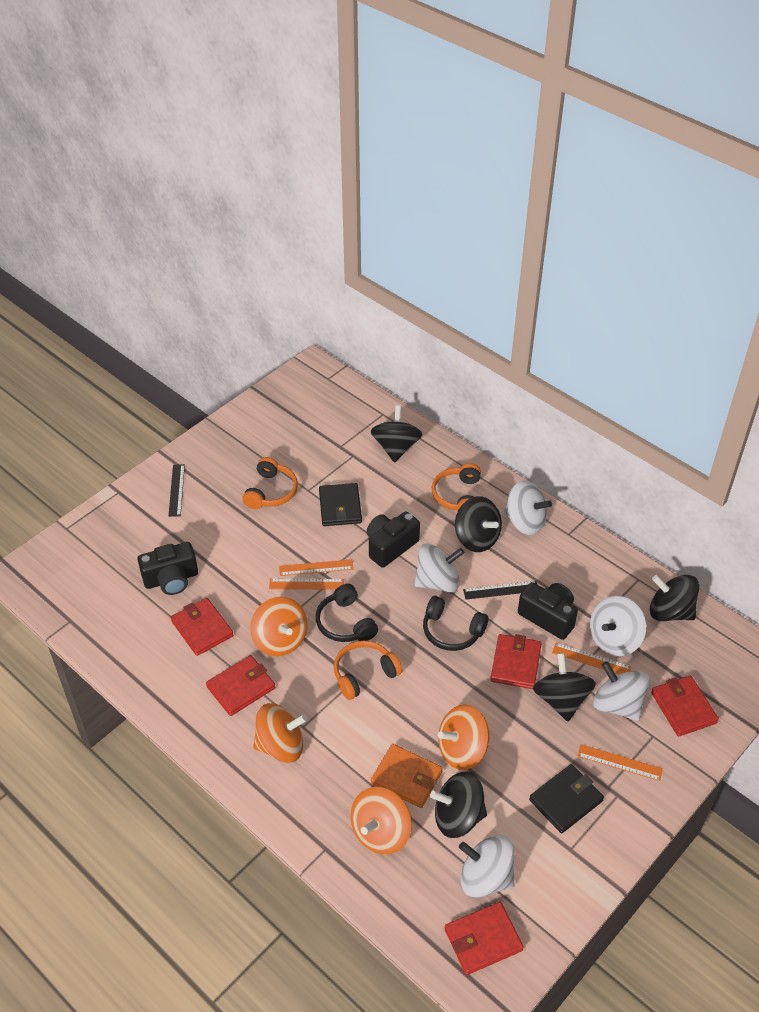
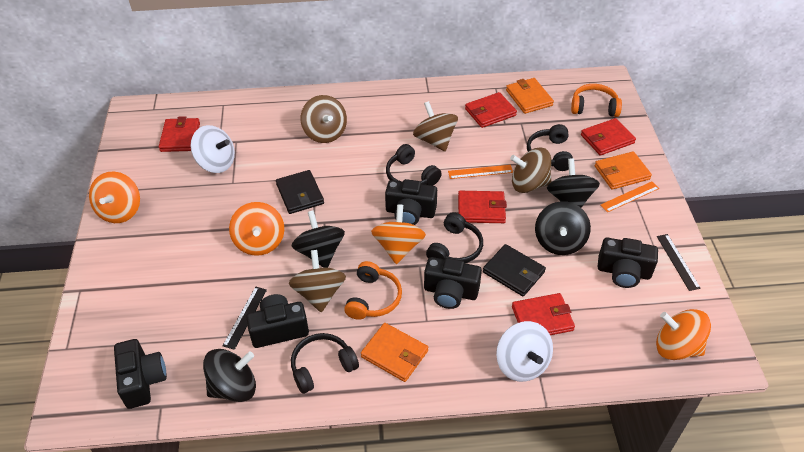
black camera: 3 -> 5
black headphones: 2 -> 4
black spinning top: 5 -> 4
brown spinning top: 0 -> 4
orange headphones: 3 -> 2
orange ruler: 4 -> 2
orange wallet: 1 -> 3
white spinning top: 5 -> 2

